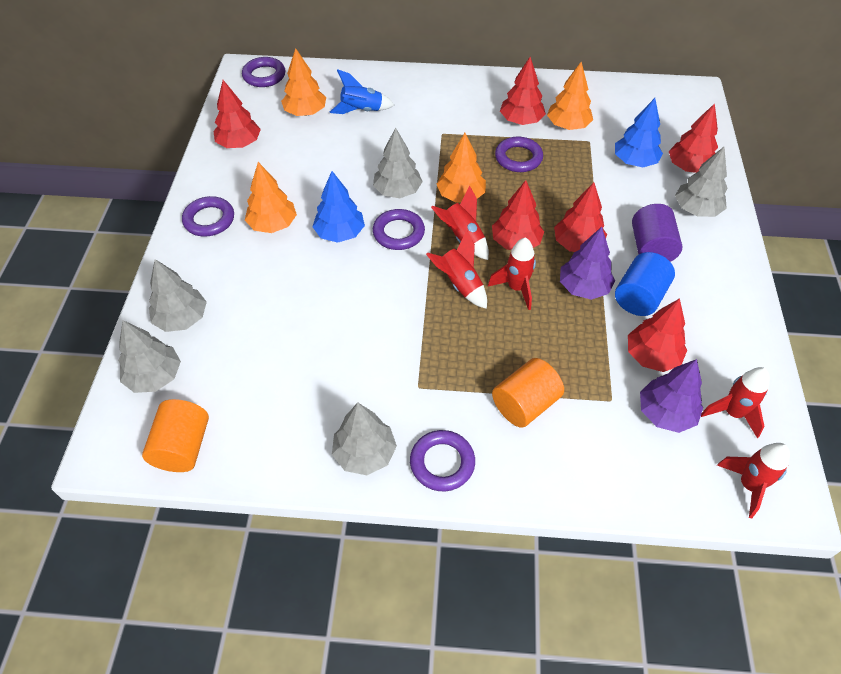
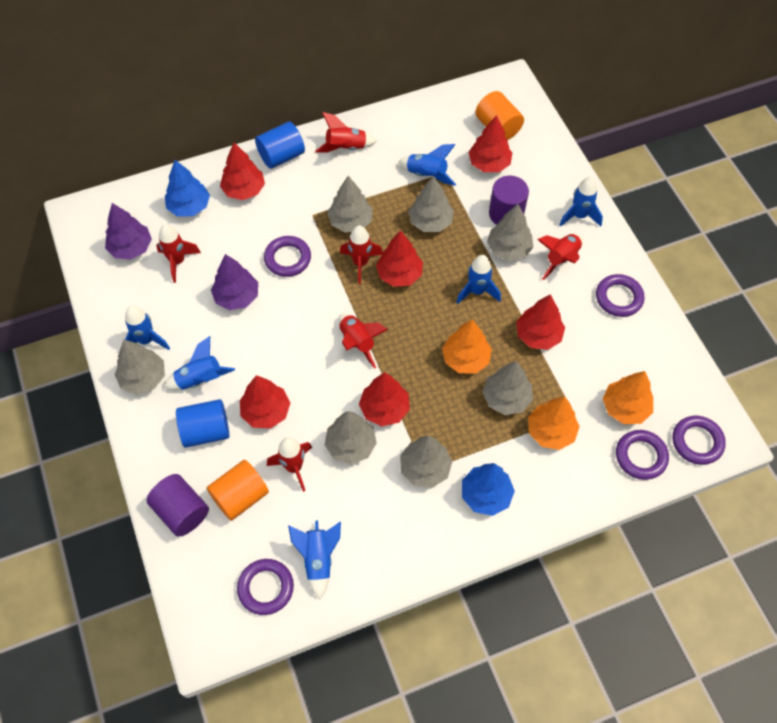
blue cylinder: 1 -> 2
blue rocket: 1 -> 6
grey tree: 5 -> 7
orange tree: 4 -> 3
purple cylinder: 1 -> 2
red rocket: 5 -> 6

